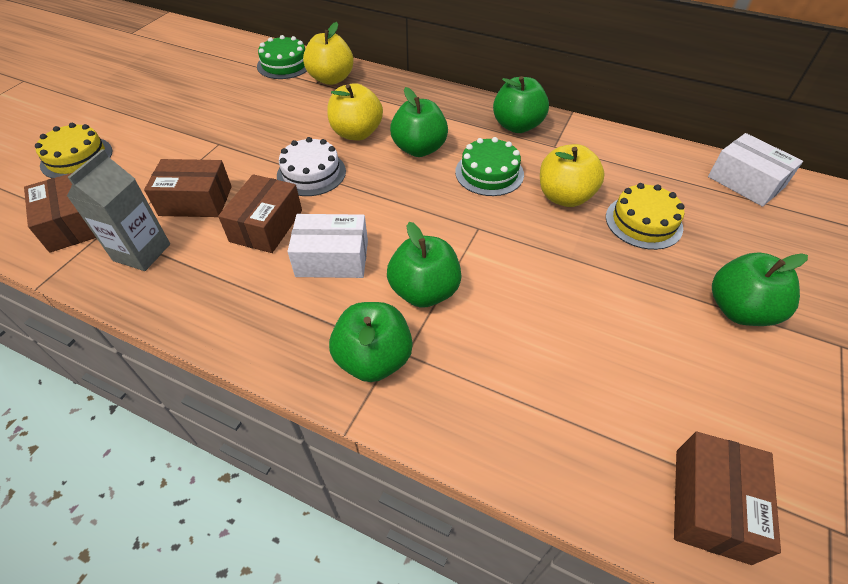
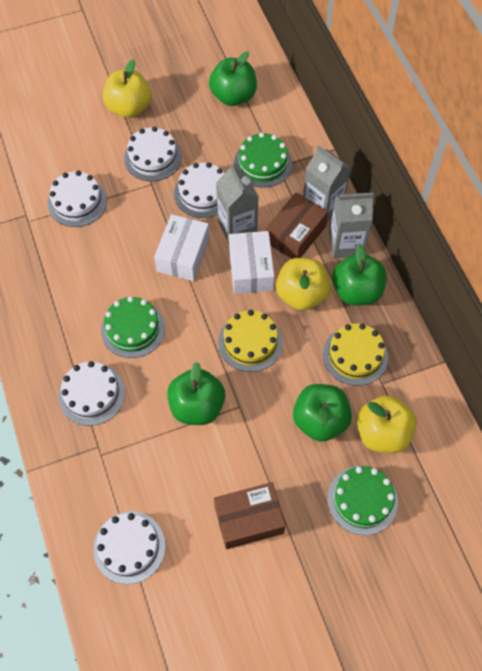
brown box: 4 -> 2
green apple: 5 -> 4
green cake: 2 -> 3
grey carton: 1 -> 3
white cake: 1 -> 5

